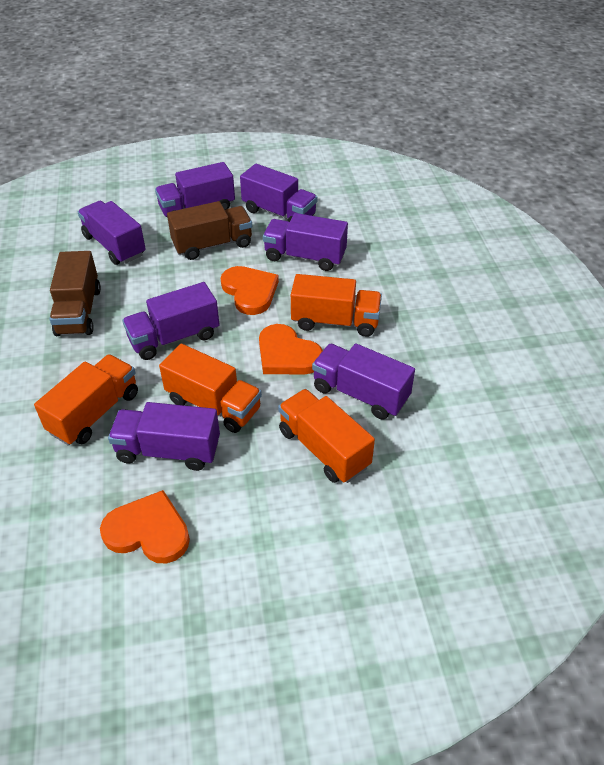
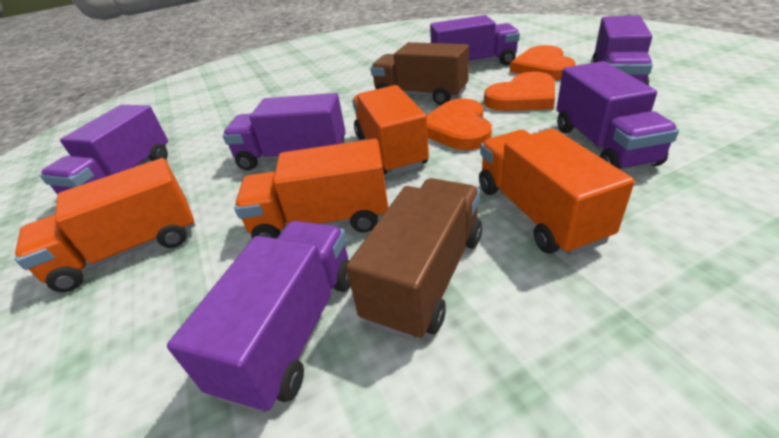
purple truck: 7 -> 6

